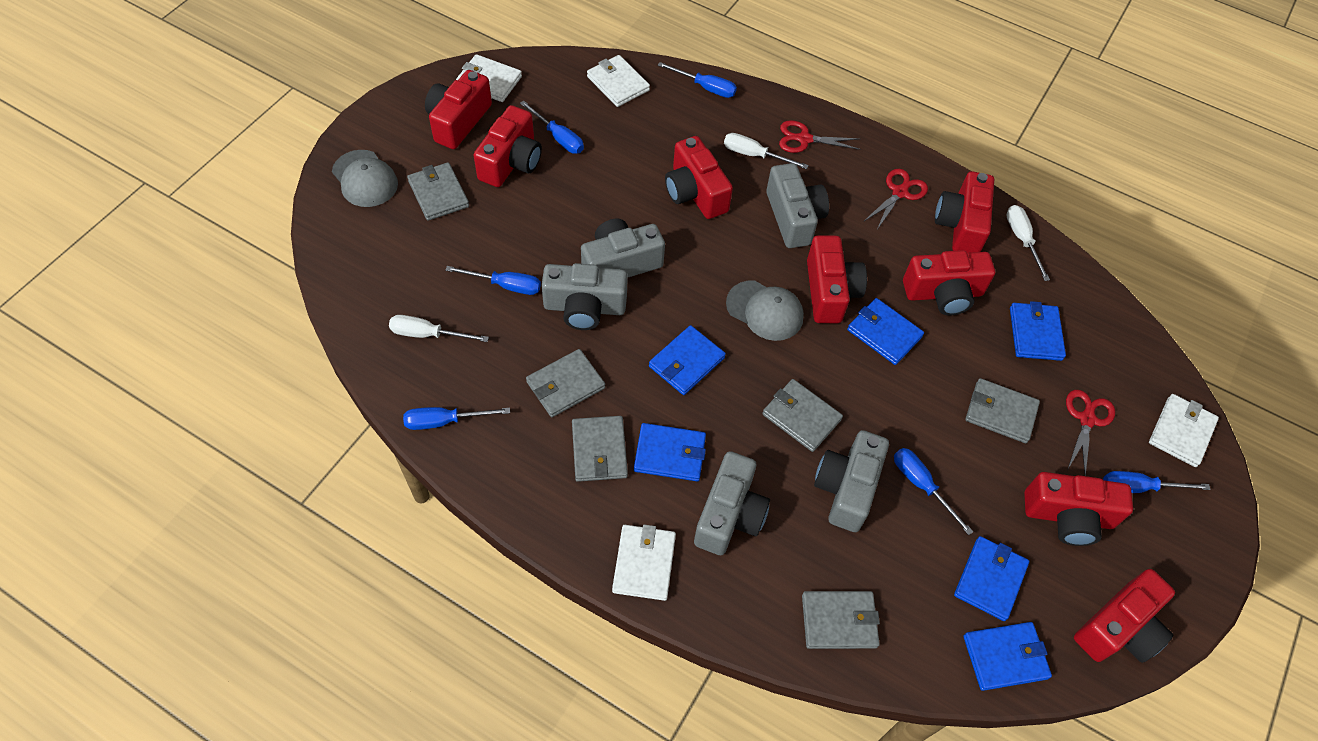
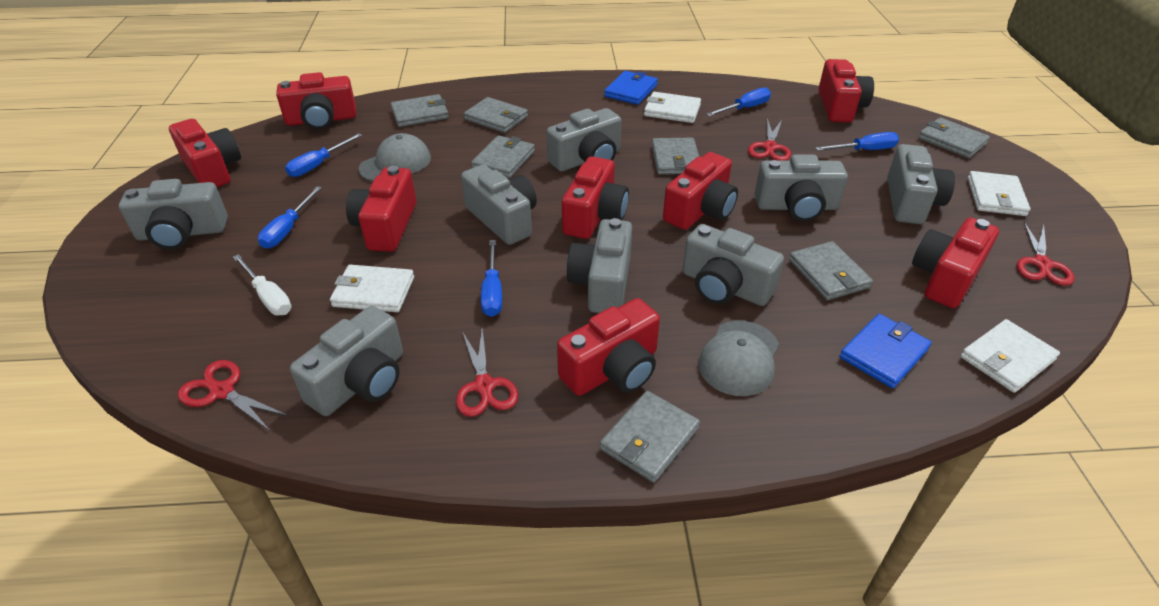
blue screwdriver: 6 -> 5
blue wallet: 6 -> 2
grey camera: 5 -> 8
grey wallet: 6 -> 7
red scissors: 3 -> 4
white screwdriver: 3 -> 1

